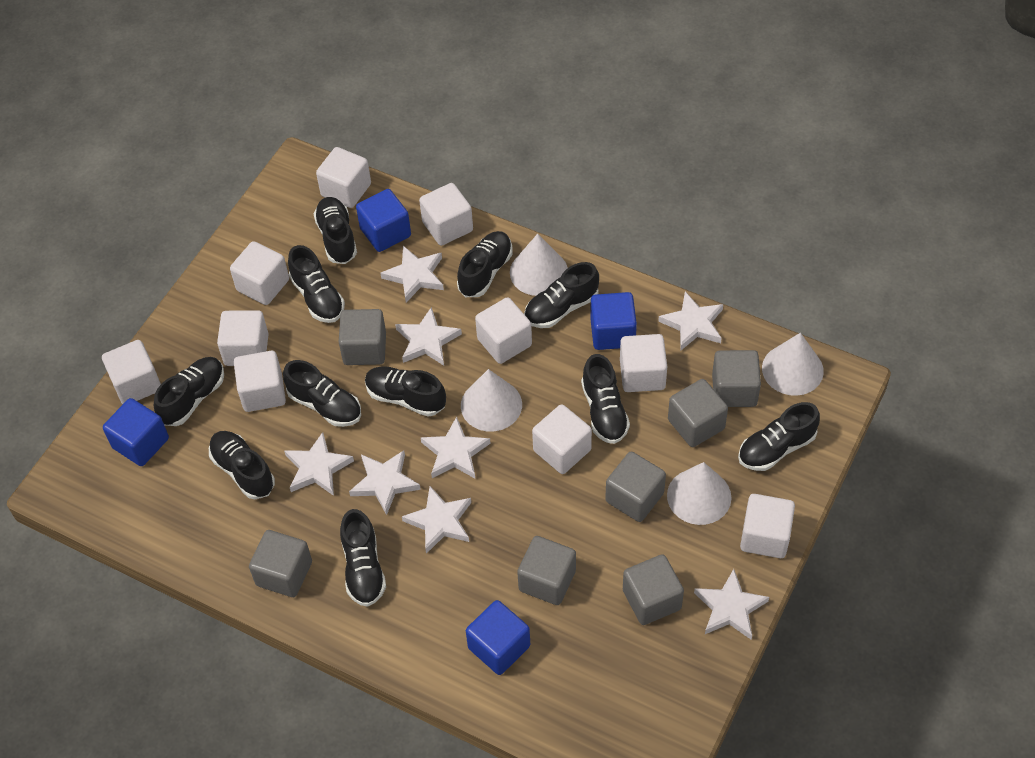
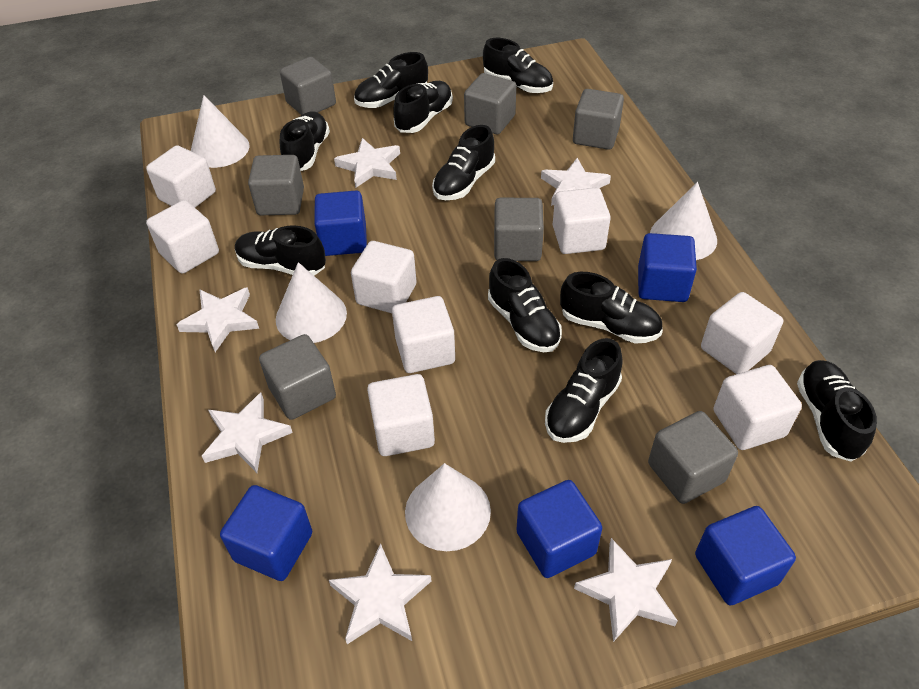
black shoe: 11 -> 10
blue cube: 4 -> 5
white cube: 10 -> 8
white star: 8 -> 6

